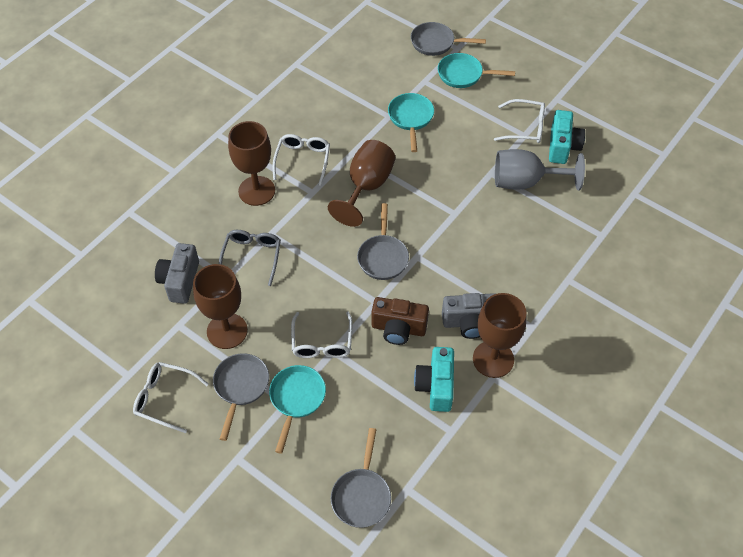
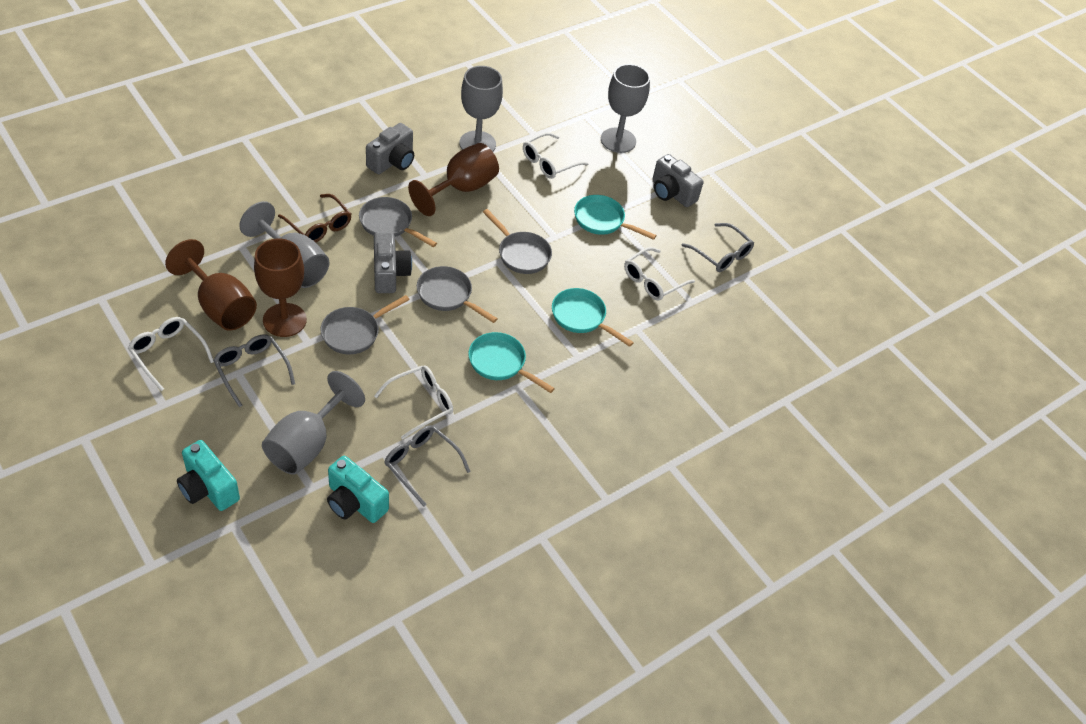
brown camera: 1 -> 0
brown glasses: 0 -> 1
brown goblet: 4 -> 3
grey camera: 2 -> 3
grey glasses: 1 -> 3
grey goblet: 1 -> 4

